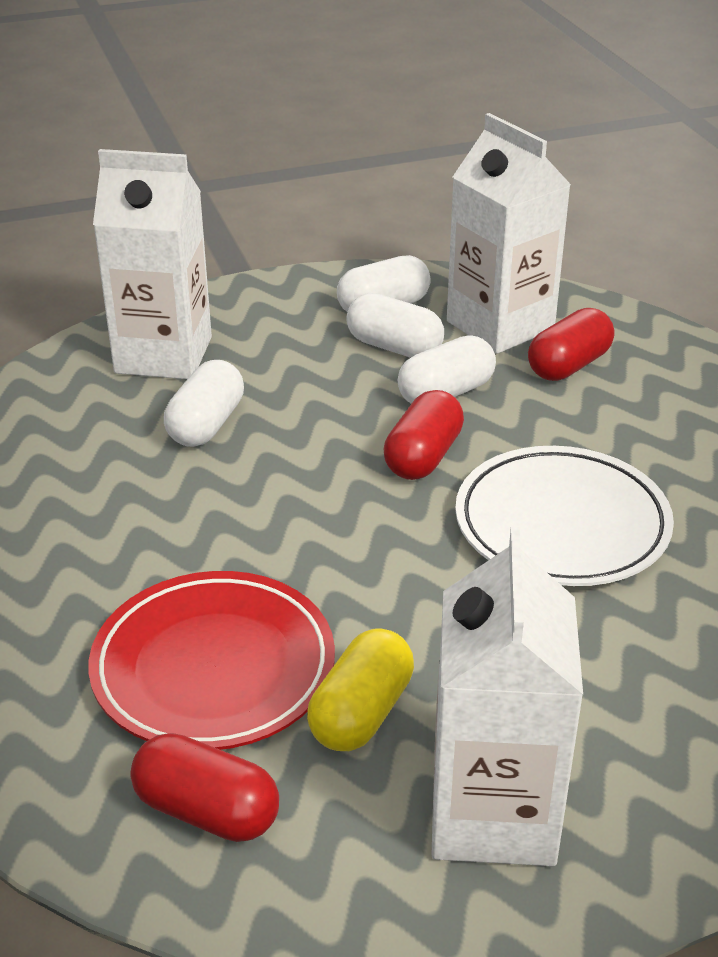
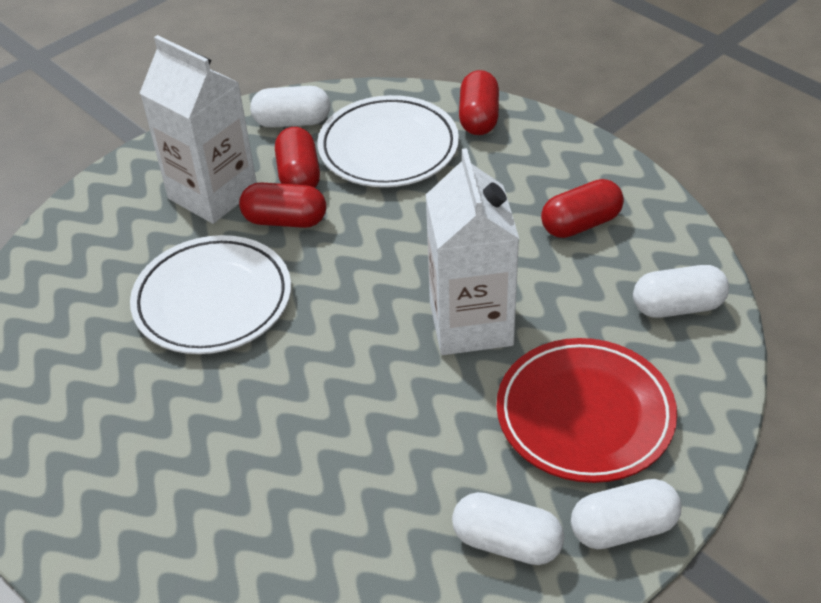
red capsule: 3 -> 4
white carton: 3 -> 2
white plate: 1 -> 2
yellow capsule: 1 -> 0

